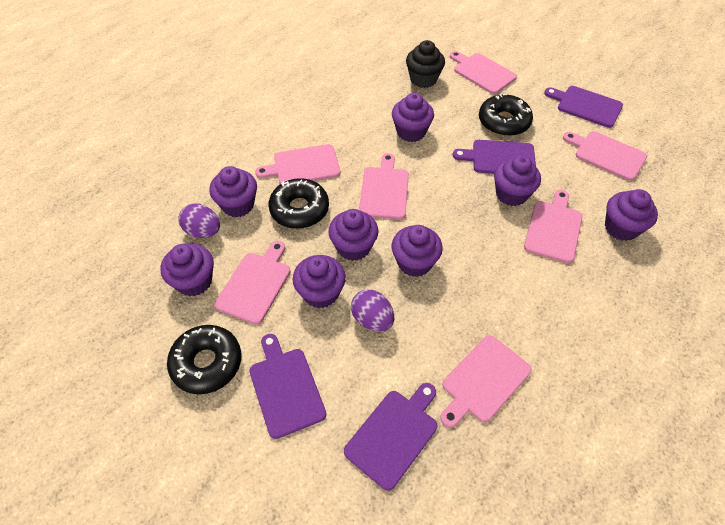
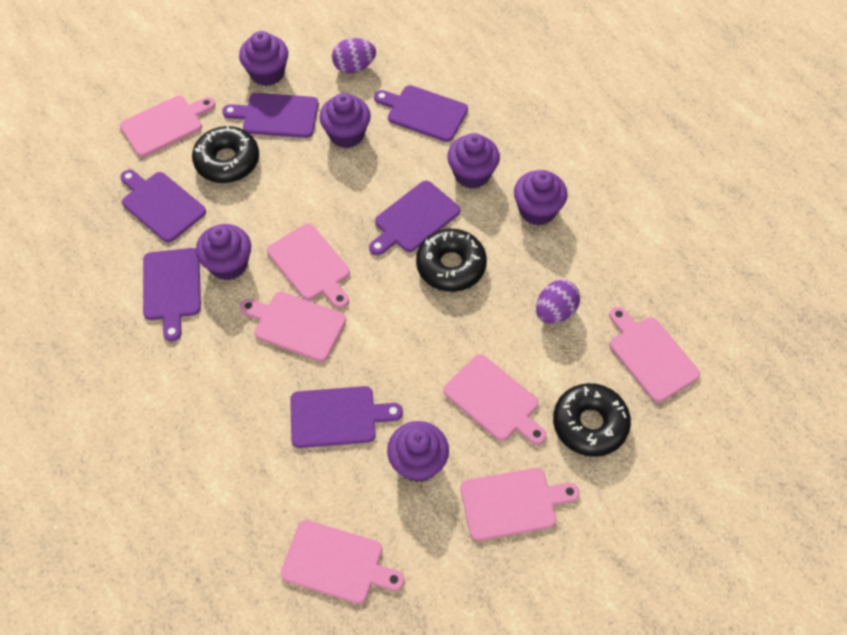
black cupcake: 1 -> 0
purple cupcake: 8 -> 6
purple cutting board: 4 -> 6

